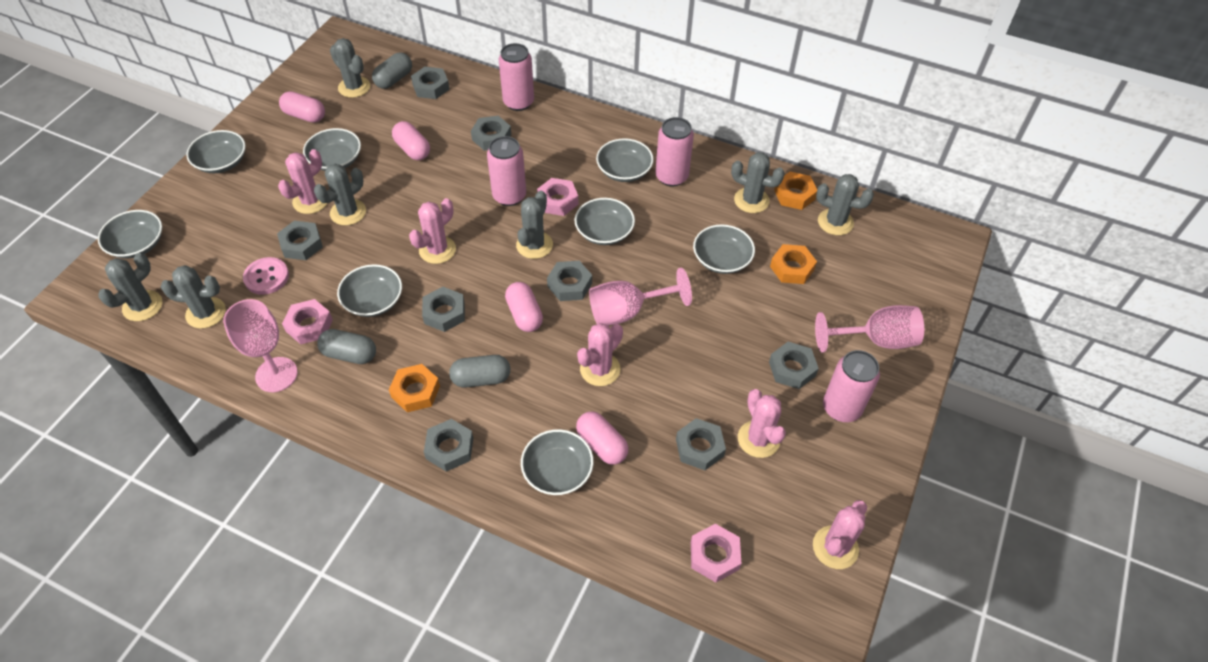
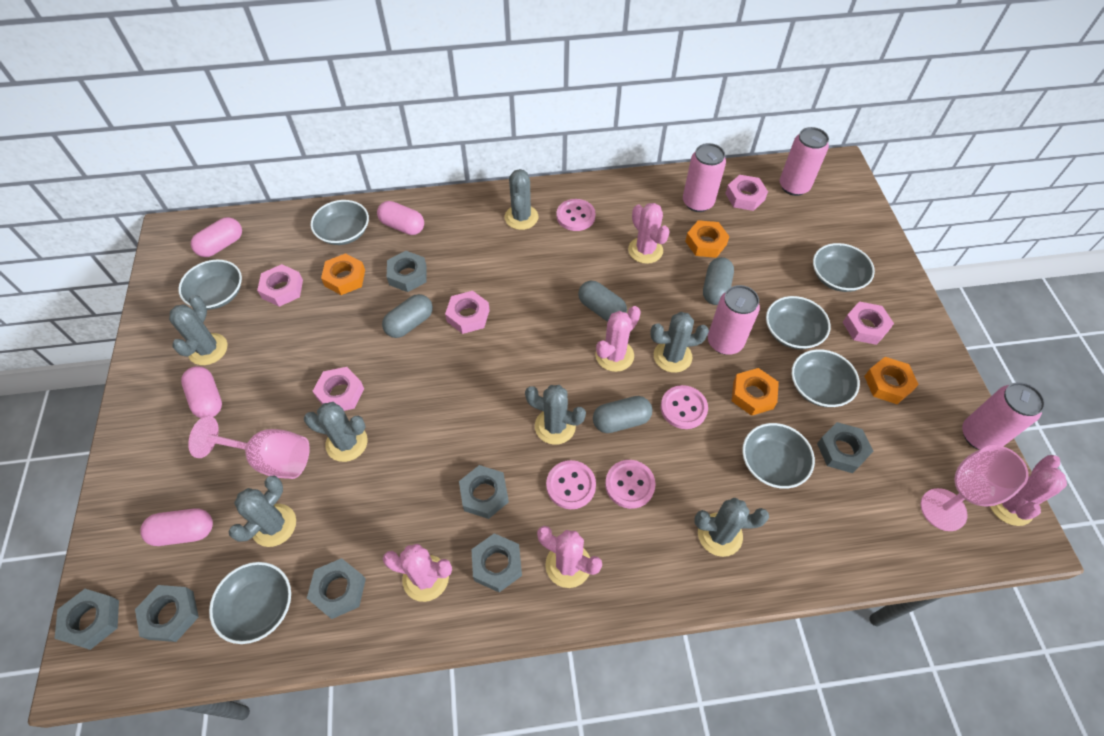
grey bowl: 8 -> 7
grey capsule: 3 -> 4
grey nut: 8 -> 7
orange nut: 3 -> 4
pink button: 1 -> 4
pink goblet: 3 -> 2
pink nut: 3 -> 5

